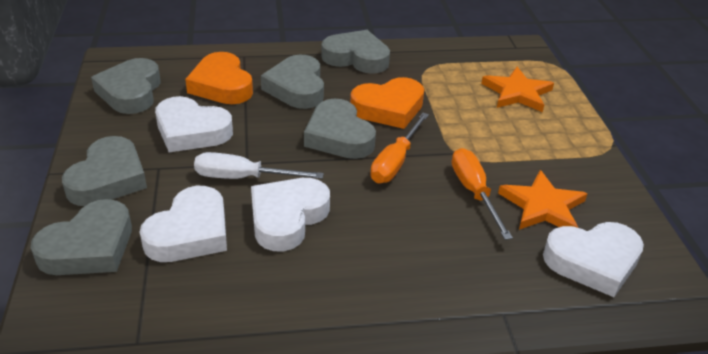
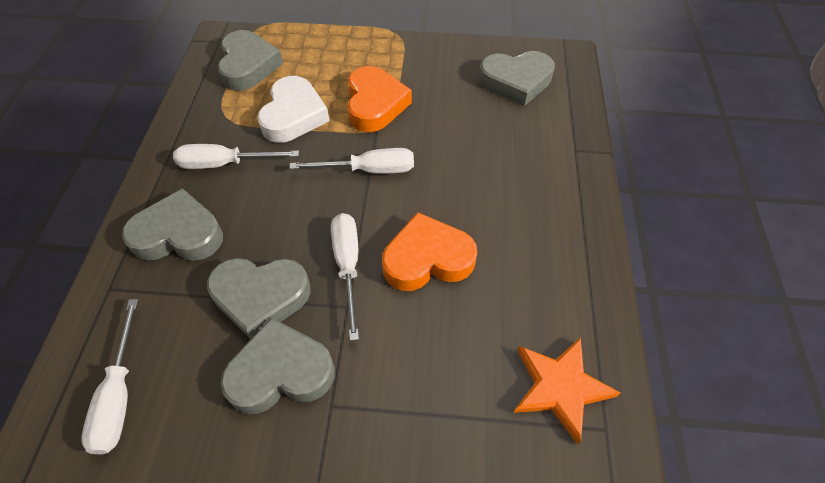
grey heart: 6 -> 5
orange screwdriver: 2 -> 0
orange star: 2 -> 1
white heart: 4 -> 1
white screwdriver: 1 -> 4

